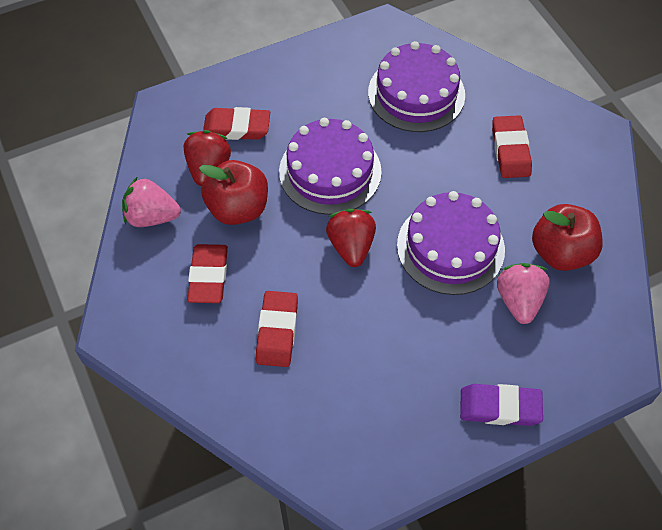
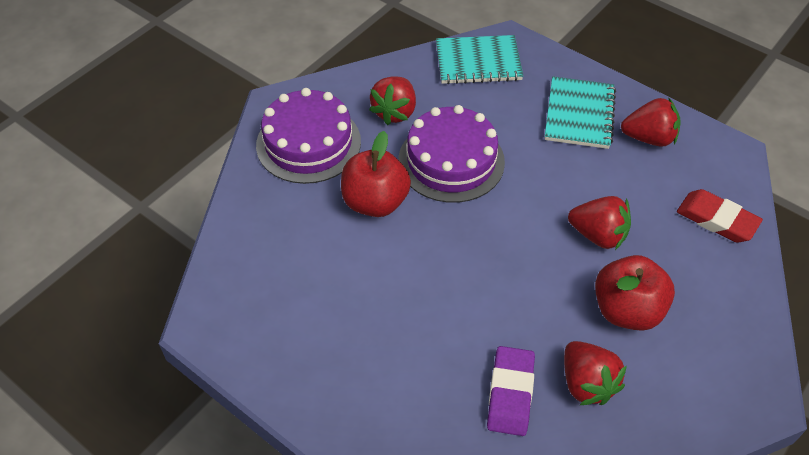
pink strawberry: 2 -> 0
purple cake: 3 -> 2
red eraser: 4 -> 1
red strawberry: 2 -> 4
turquoise notebook: 0 -> 2

